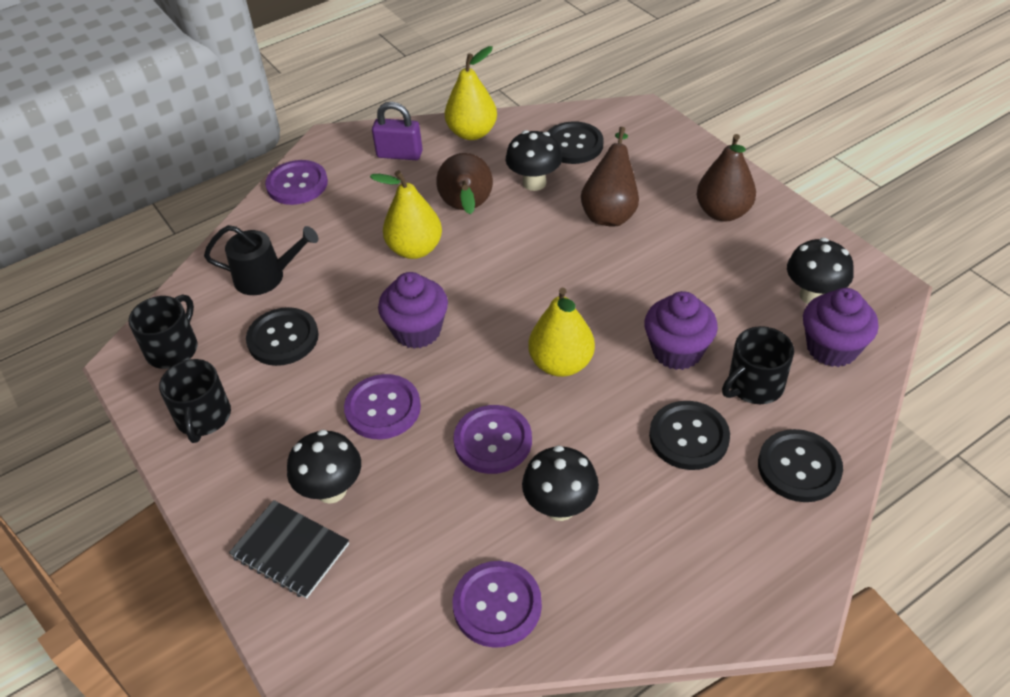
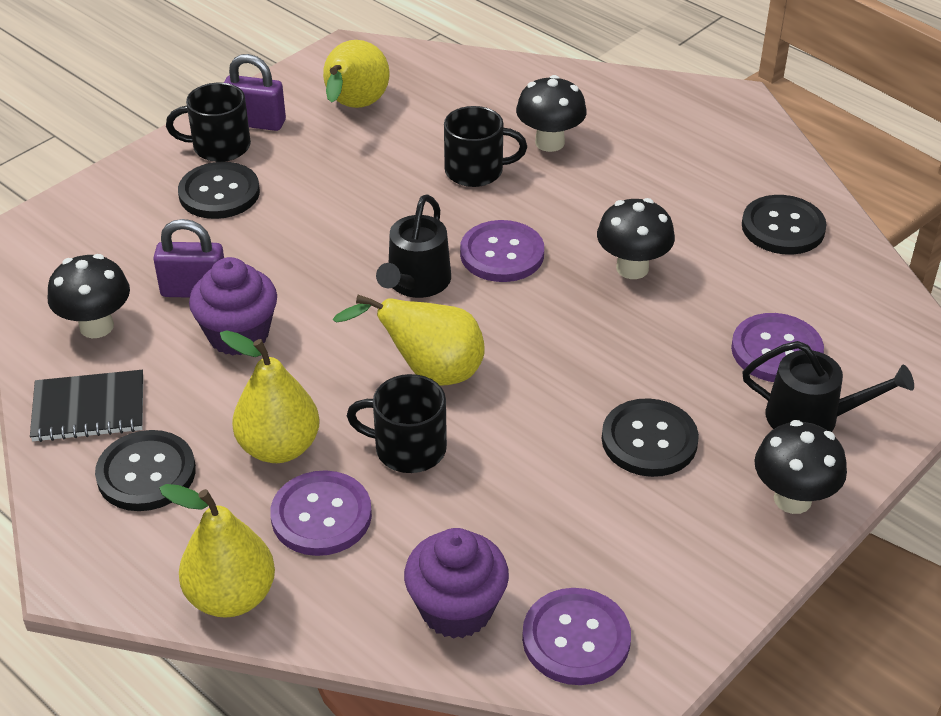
black watering can: 1 -> 2
brown pear: 3 -> 0
purple cupcake: 3 -> 2
purple padlock: 1 -> 2
yellow pear: 3 -> 4

